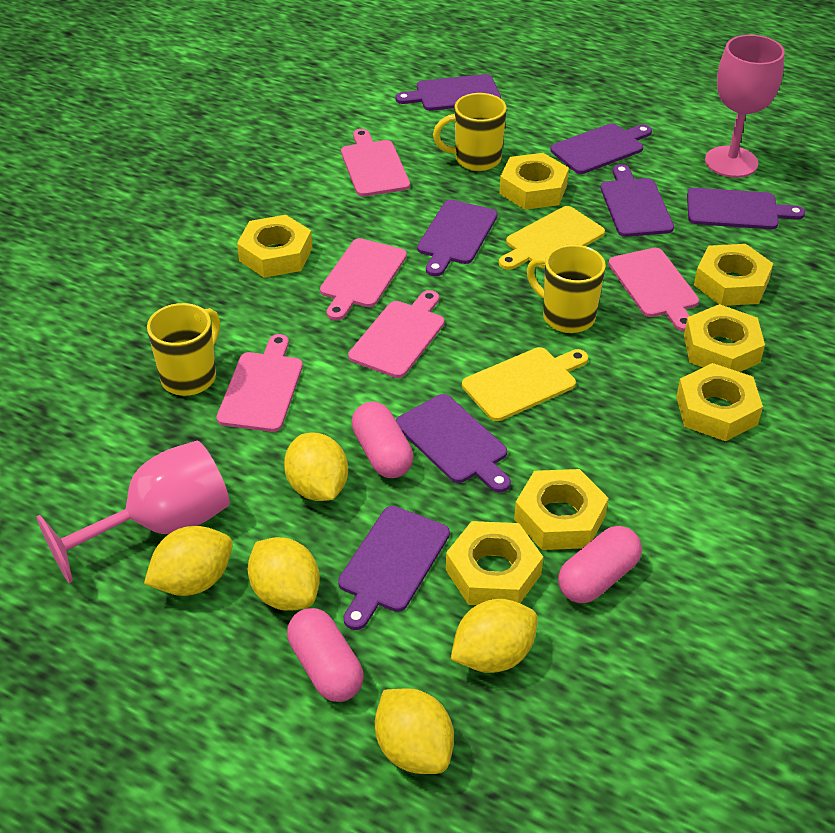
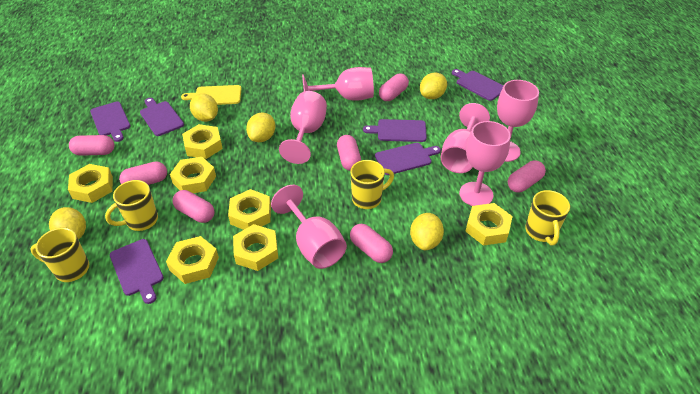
pink capsule: 3 -> 7
pink cutting board: 5 -> 0
pink goblet: 2 -> 6
purple cutting board: 7 -> 6
yellow cutting board: 2 -> 1
yellow mug: 3 -> 4

